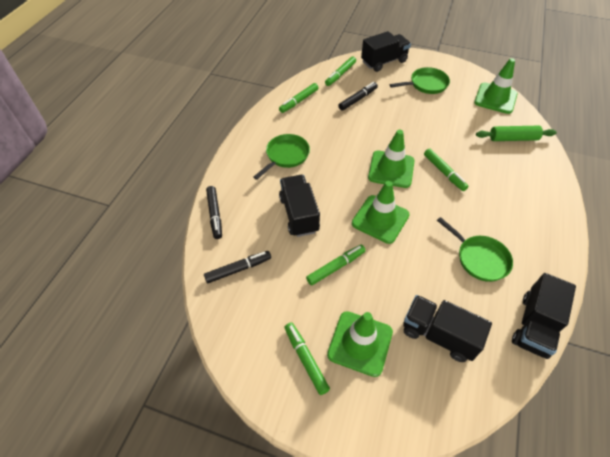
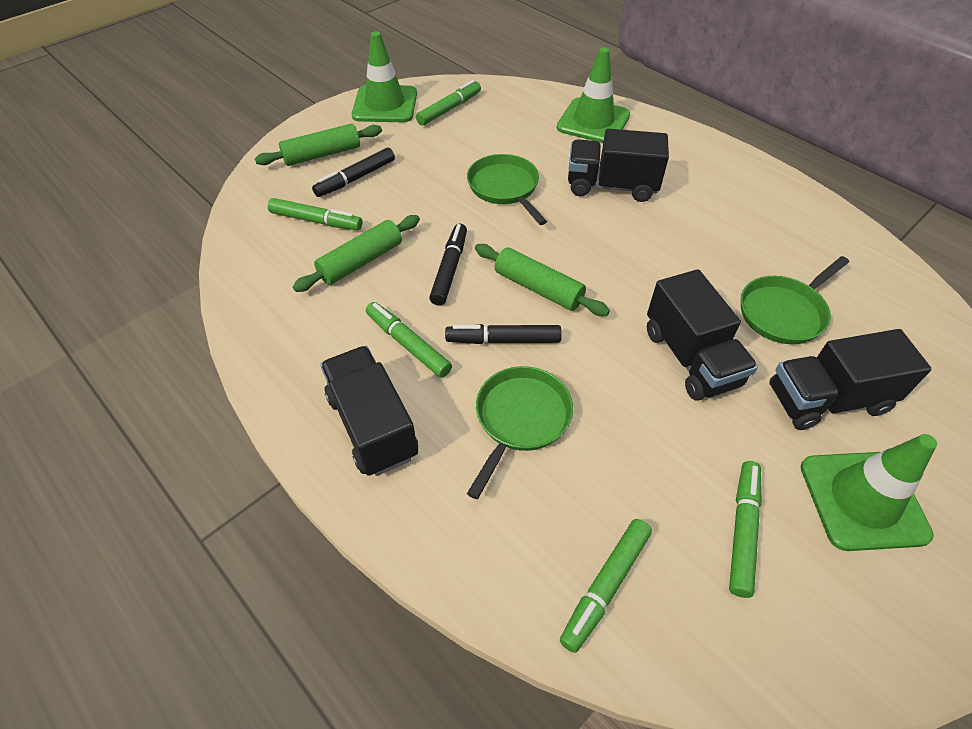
green rolling pin: 1 -> 3
green traffic cone: 4 -> 3

